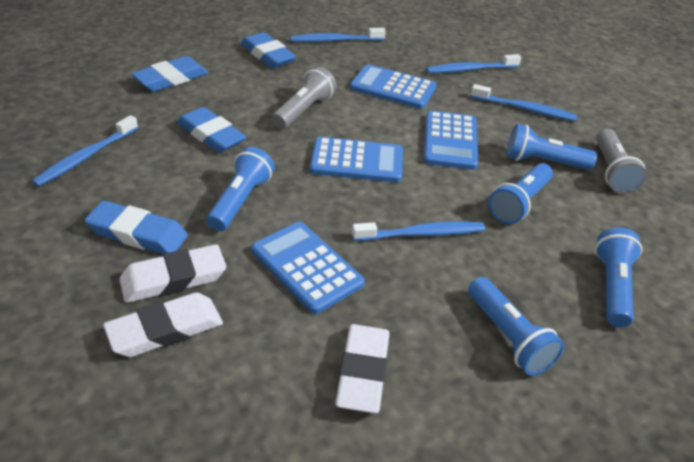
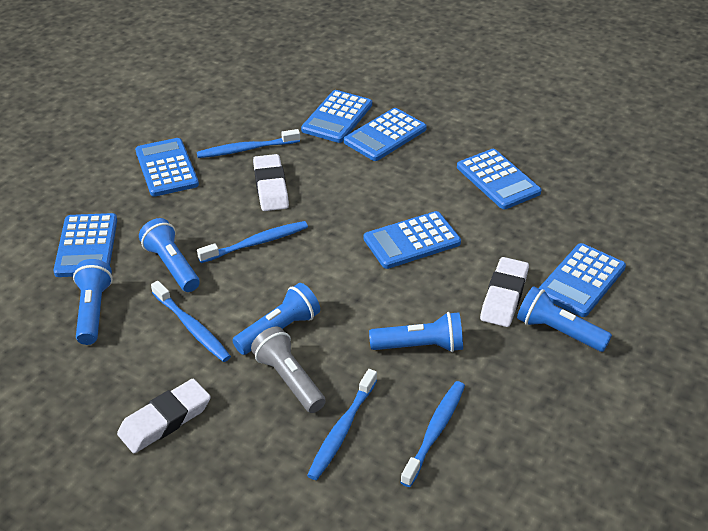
blue calculator: 4 -> 7
blue eraser: 4 -> 0
grey flashlight: 2 -> 1

